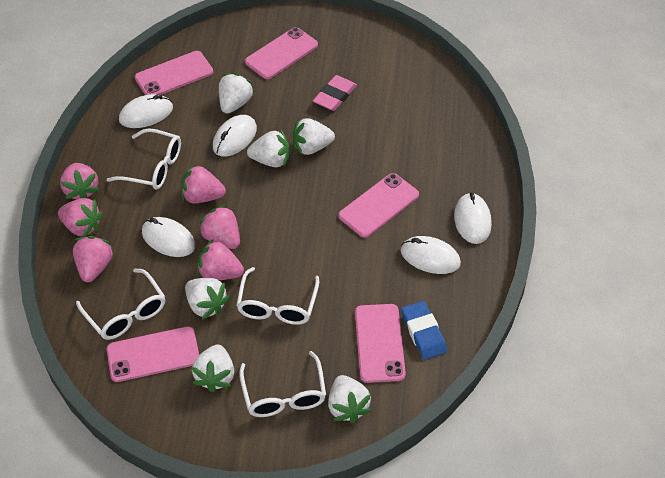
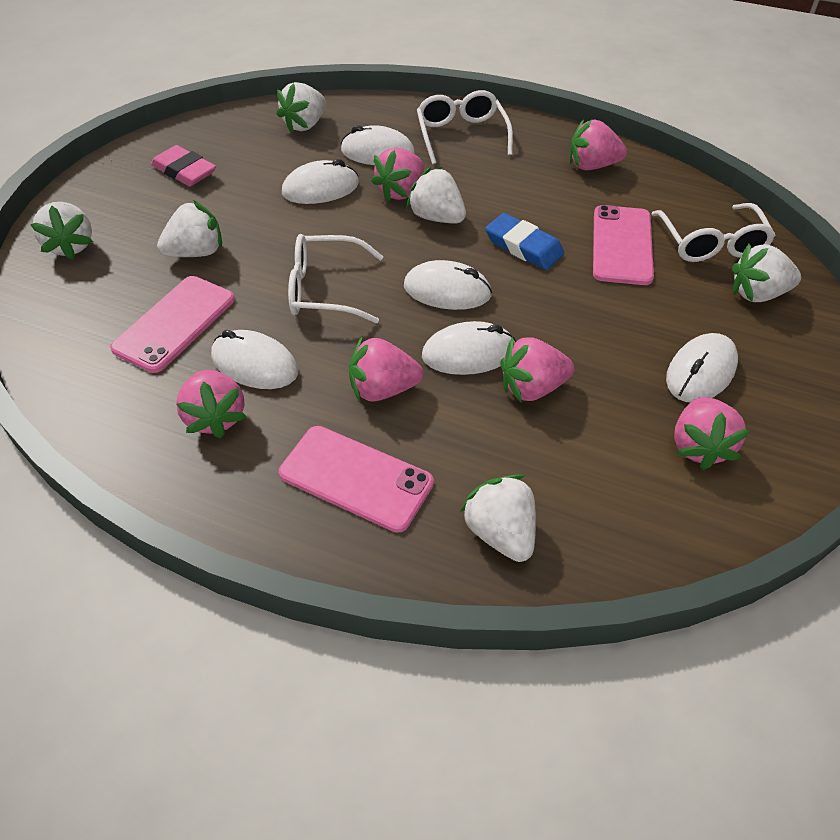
pink phone: 5 -> 3
white glasses: 4 -> 3
white mouse: 5 -> 6

